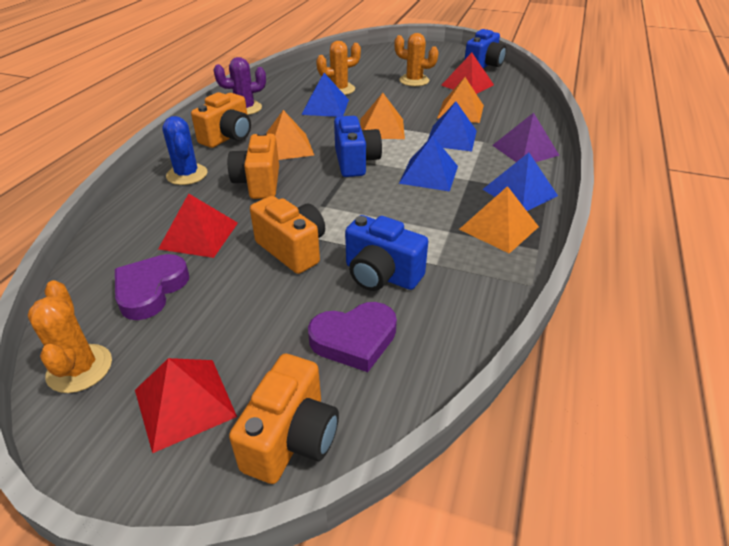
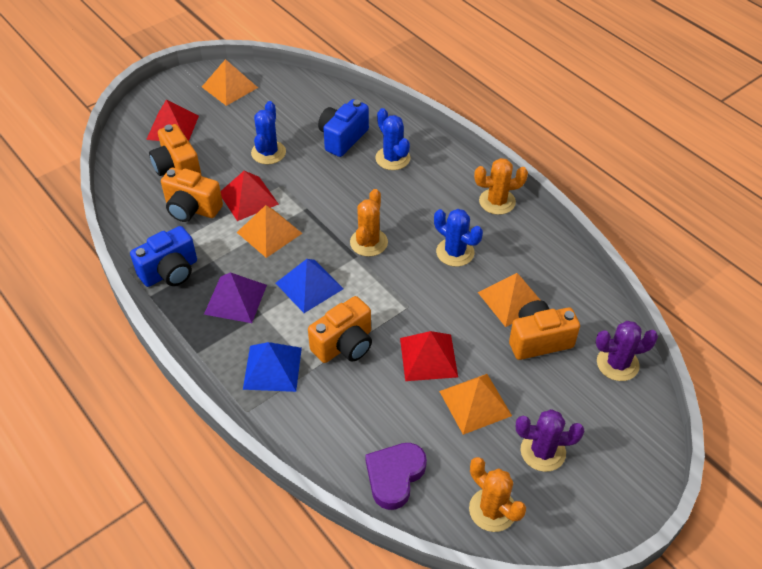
blue cactus: 1 -> 3
blue camera: 3 -> 2
blue pyramid: 4 -> 2
purple cactus: 1 -> 2
purple heart: 2 -> 1

